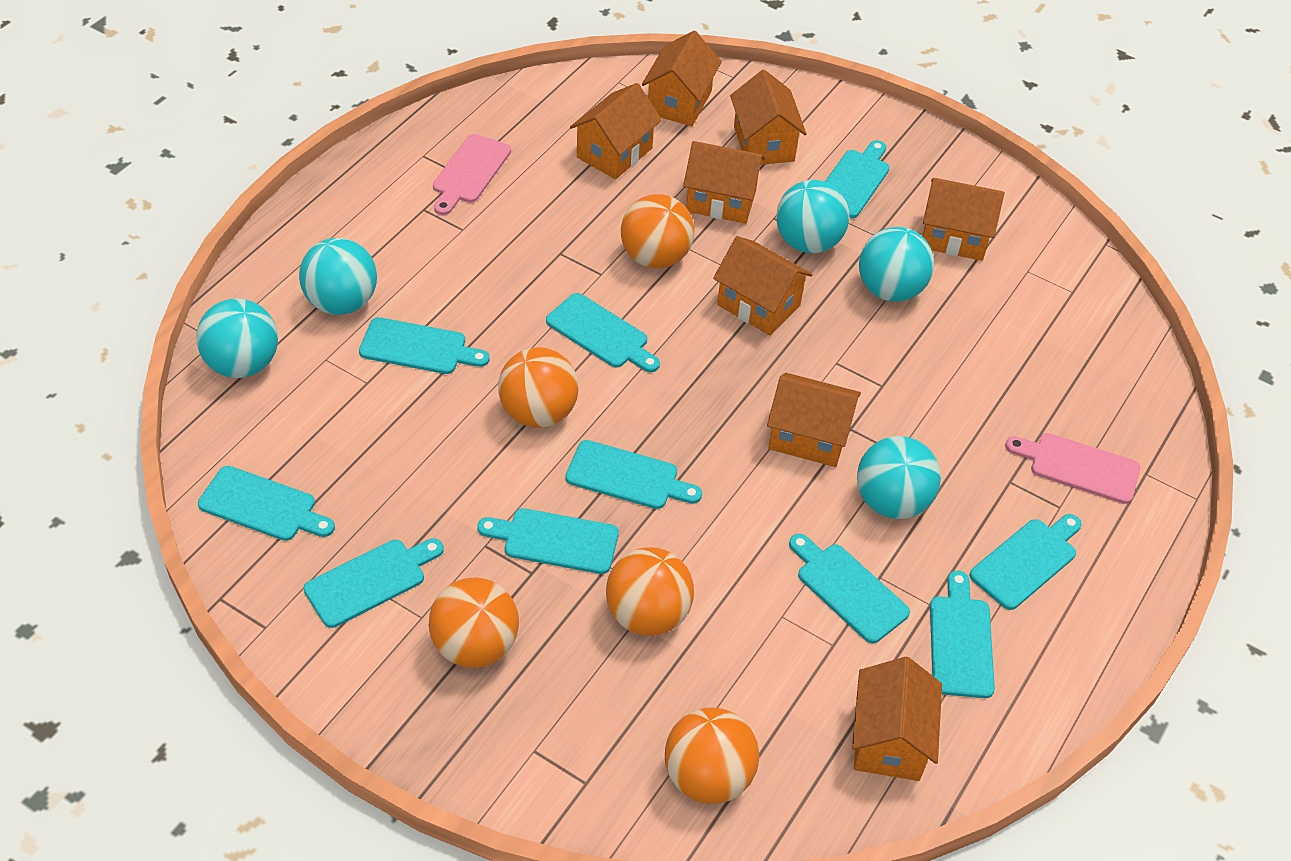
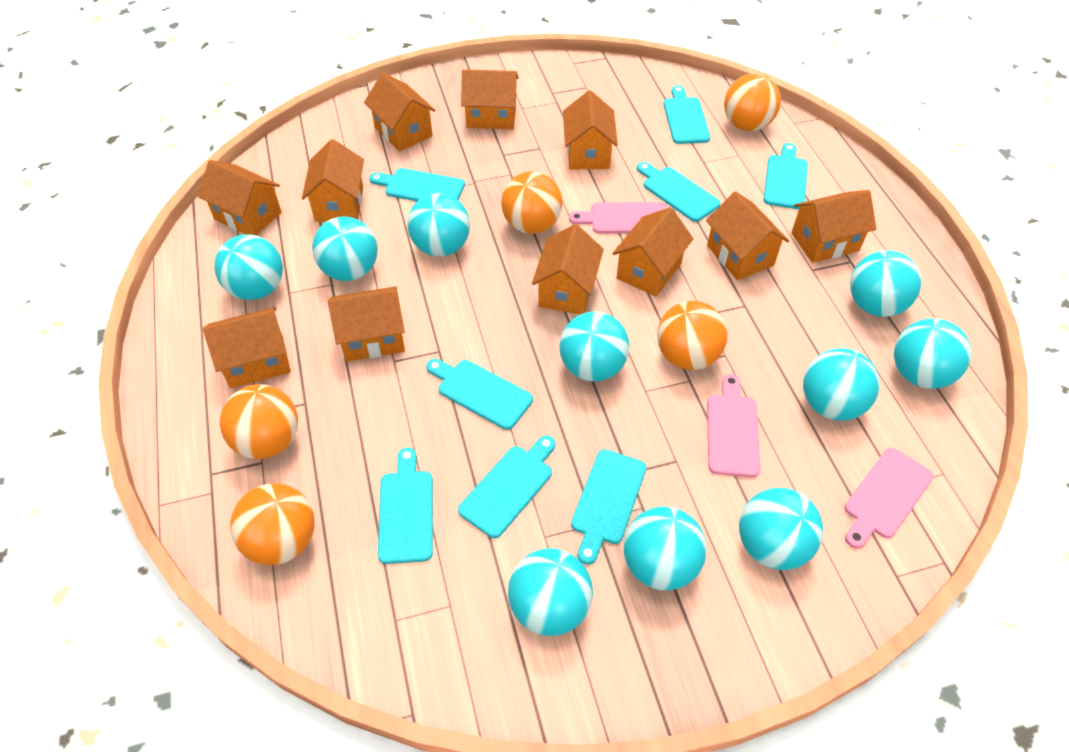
orange house: 8 -> 11
pink cutting board: 2 -> 3
turquoise ball: 5 -> 10
turquoise cutting board: 10 -> 8

